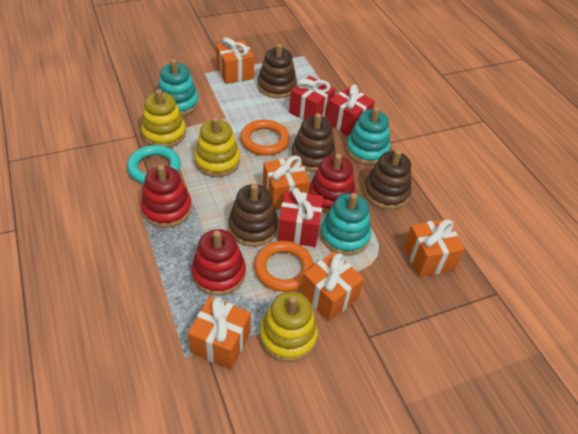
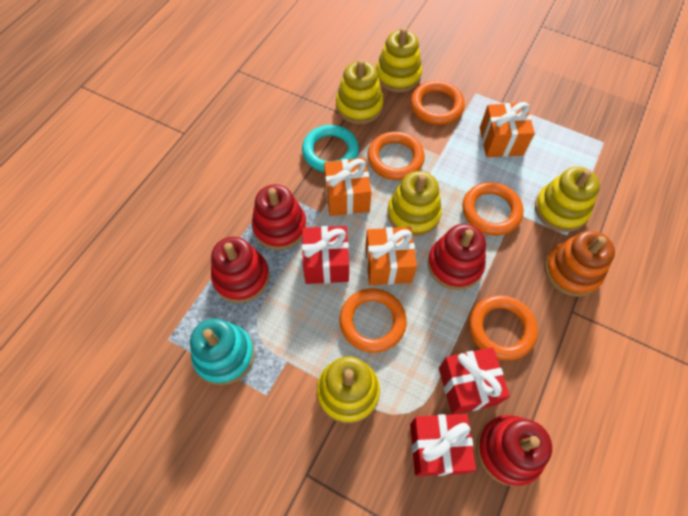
brown stacking toy: 4 -> 0
orange gift: 5 -> 3
orange ring: 2 -> 5
orange stacking toy: 0 -> 1
red stacking toy: 3 -> 4
turquoise stacking toy: 3 -> 1
yellow stacking toy: 3 -> 5

